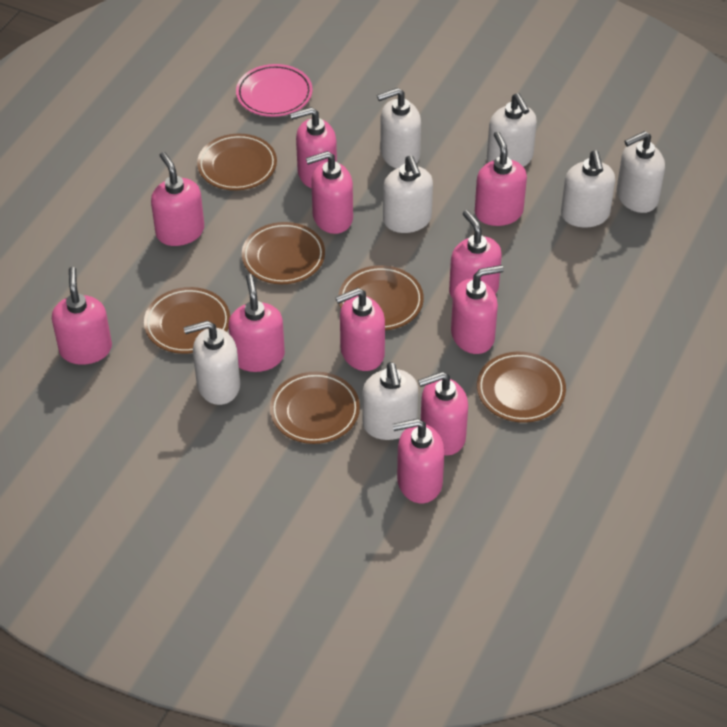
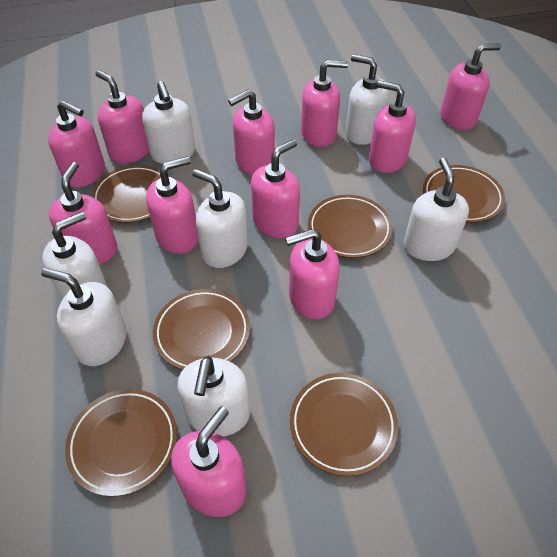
pink plate: 1 -> 0

